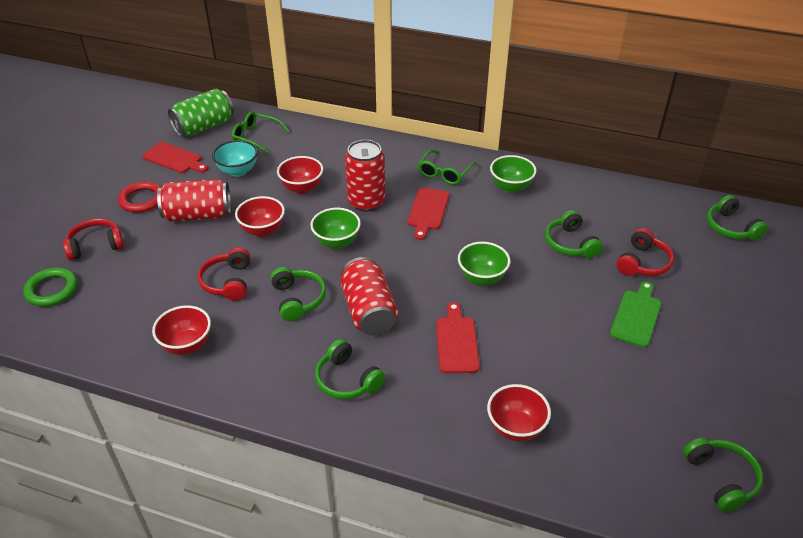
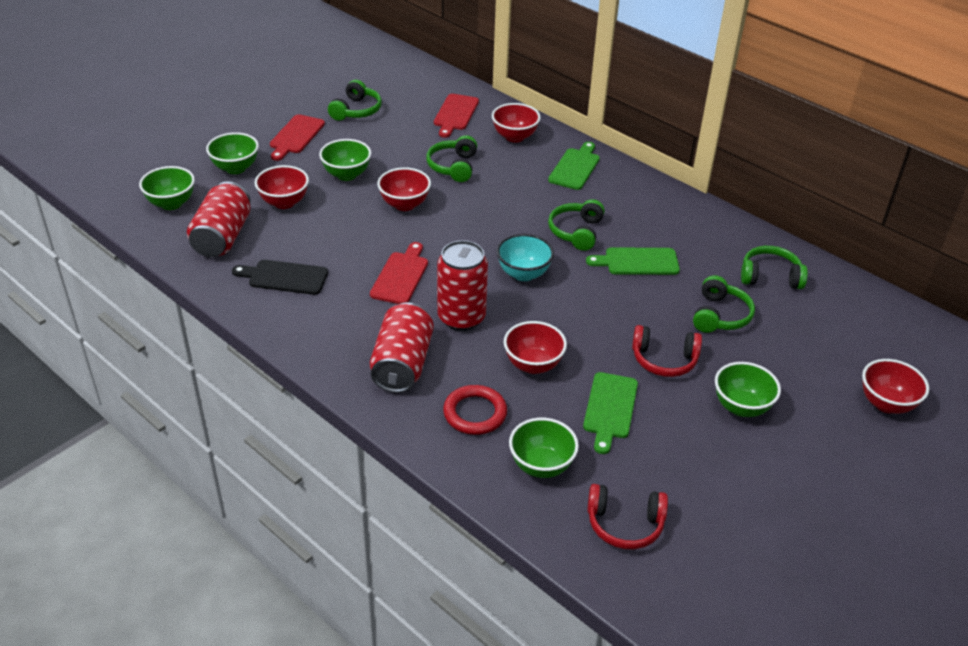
black cutting board: 0 -> 1
green bowl: 3 -> 5
green can: 1 -> 0
green cutting board: 1 -> 3
green glasses: 2 -> 0
green ring: 1 -> 0
red bowl: 4 -> 5
red headphones: 3 -> 2

